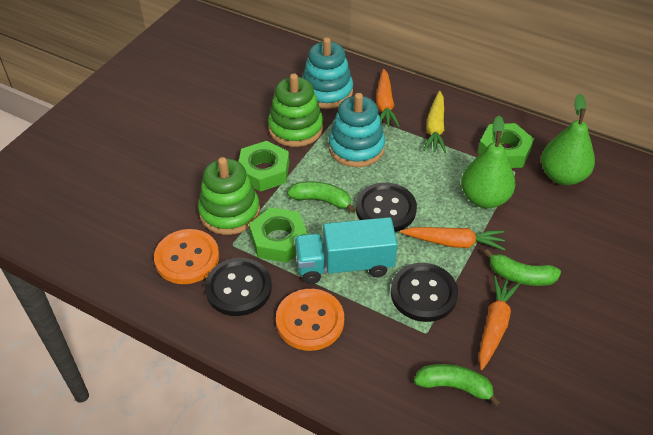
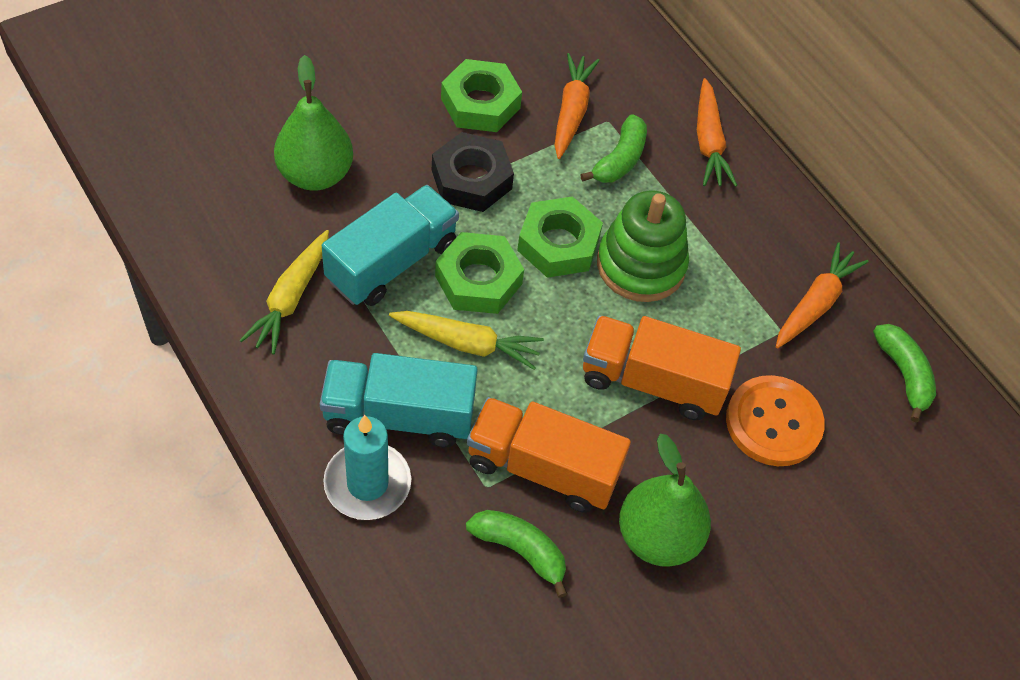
black button: 3 -> 0
black nut: 0 -> 1
green stacking toy: 2 -> 1
orange button: 2 -> 1
orange truck: 0 -> 2
turquoise candle: 0 -> 1
turquoise stacking toy: 2 -> 0
turquoise truck: 1 -> 2
yellow carrot: 1 -> 2

